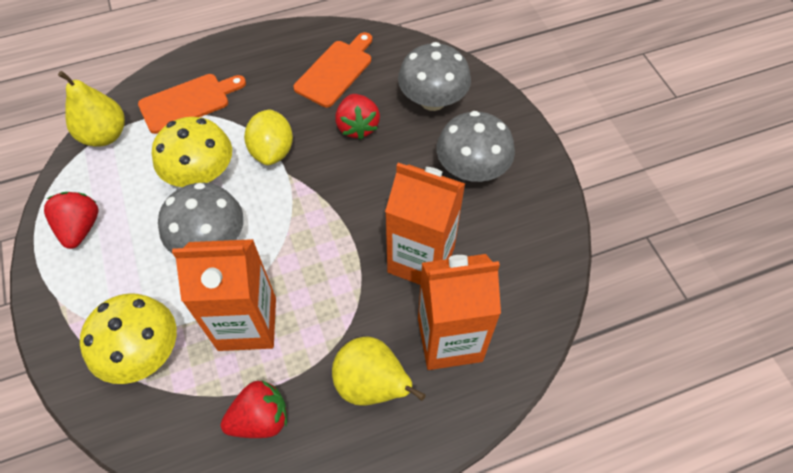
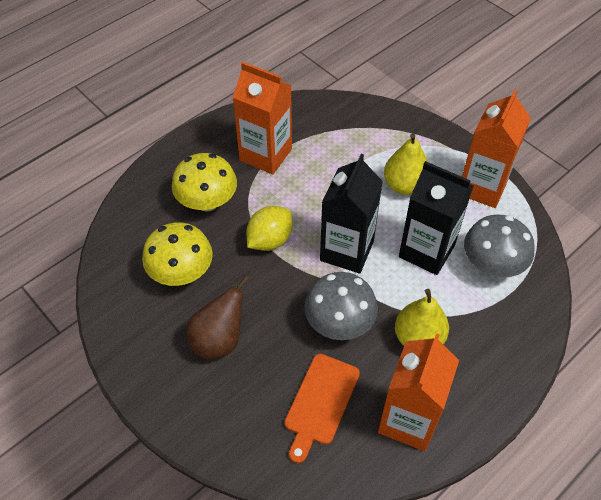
black carton: 0 -> 2
brown pear: 0 -> 1
grey mushroom: 3 -> 2
orange cutting board: 2 -> 1
red strawberry: 3 -> 0

